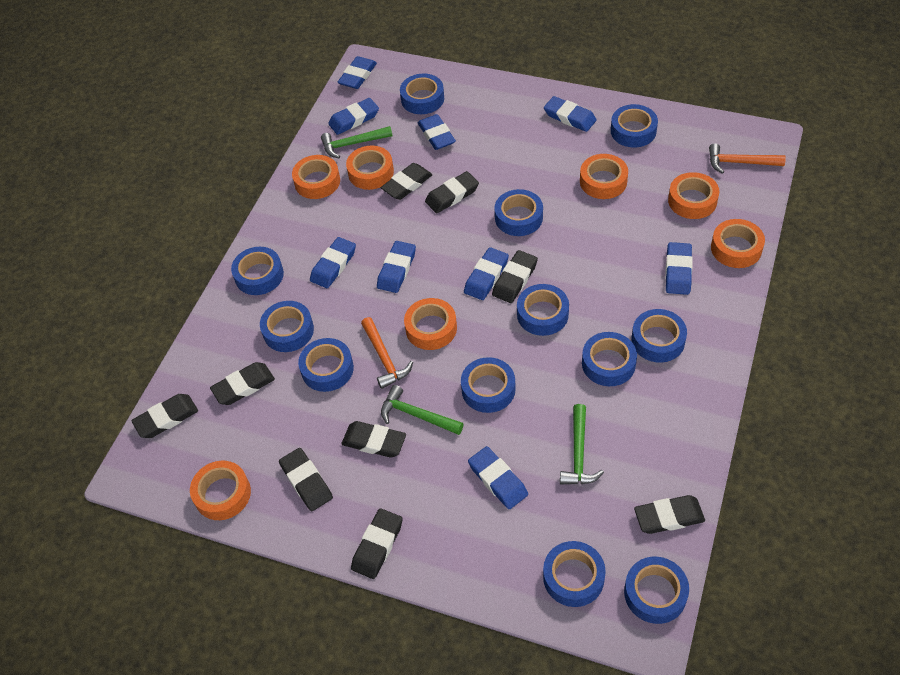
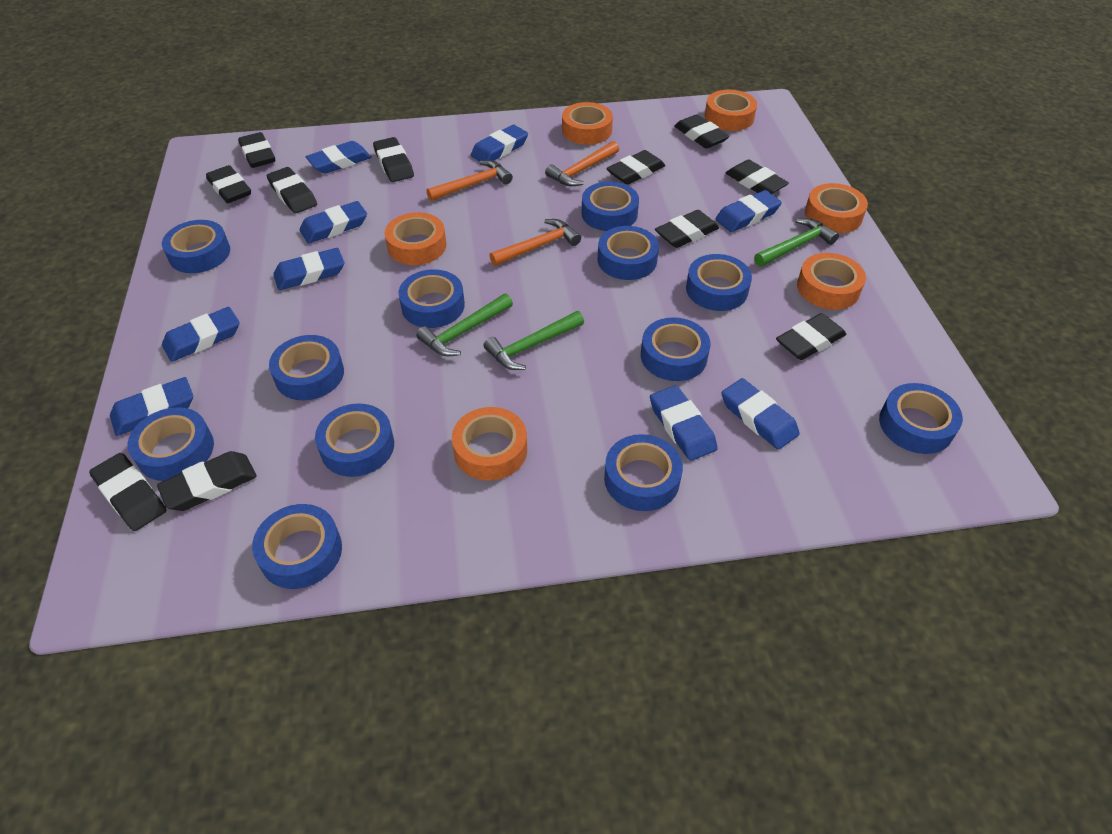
black eraser: 9 -> 11
orange hammer: 2 -> 3
orange tape: 7 -> 6

